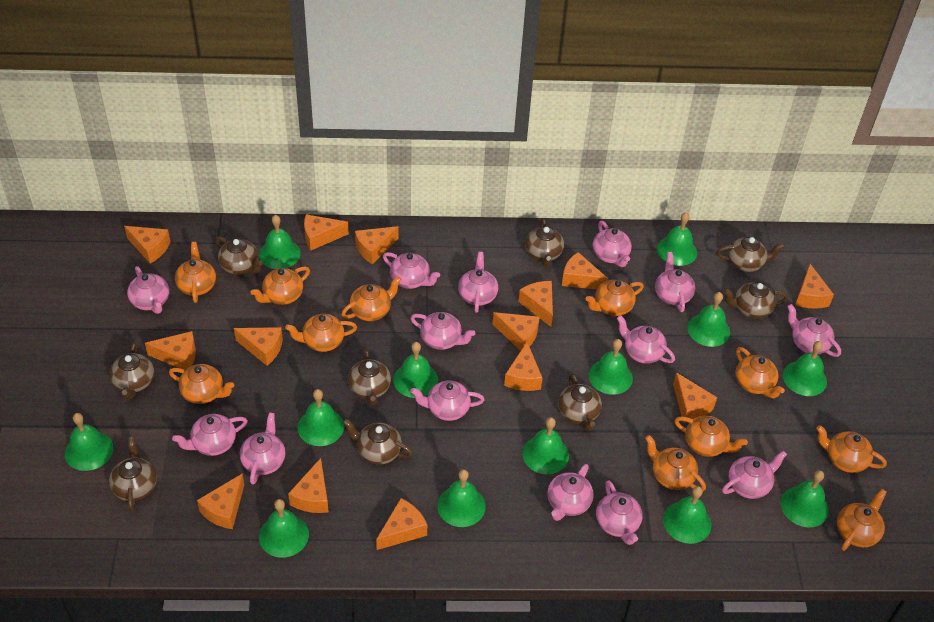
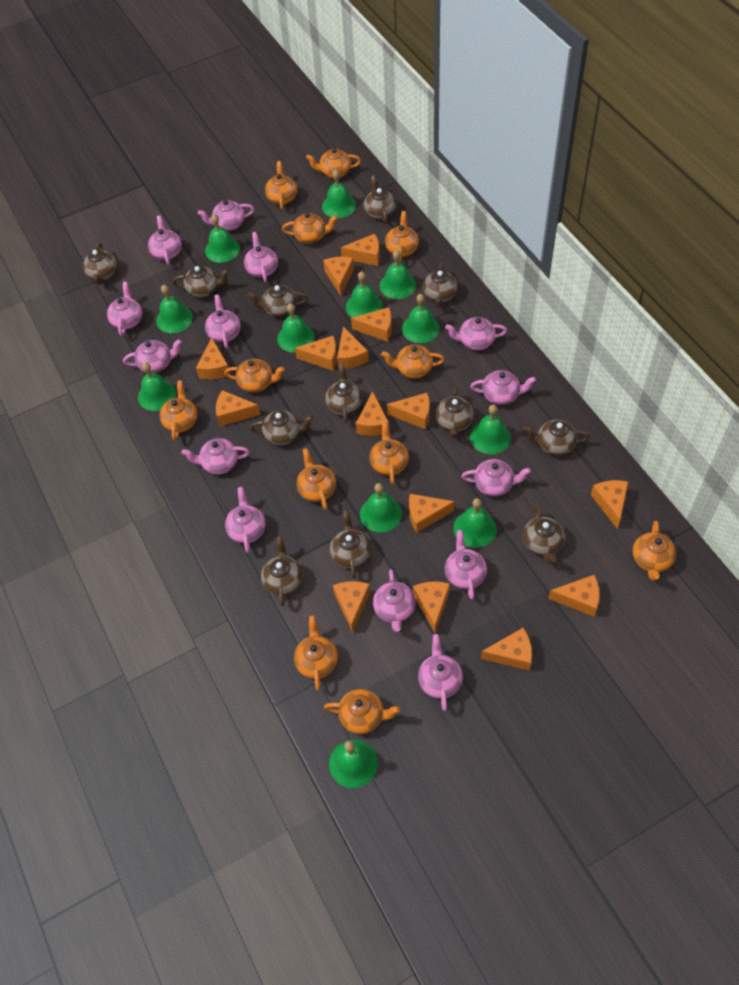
brown teapot: 9 -> 12
green bell: 13 -> 12
orange cheese: 14 -> 15
orange teapot: 11 -> 12

